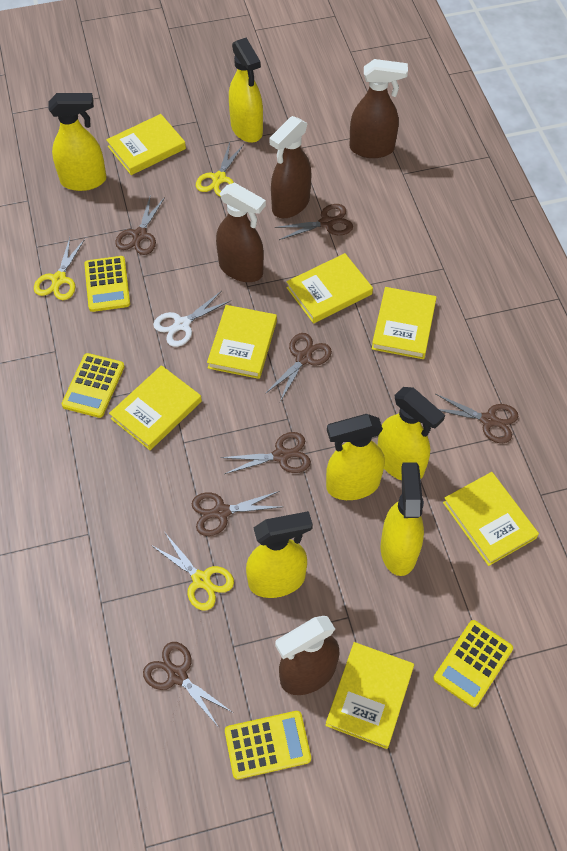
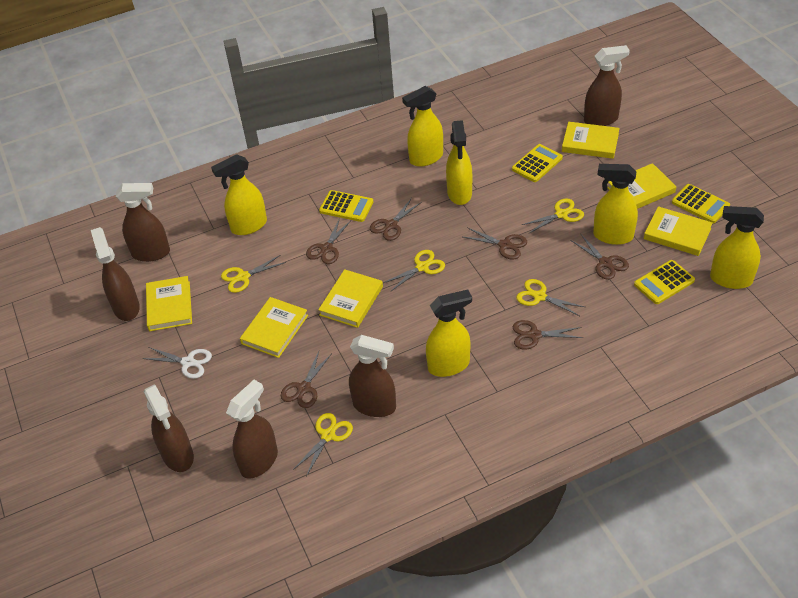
brown scissors: 7 -> 6
brown spray bottle: 4 -> 6
yellow book: 7 -> 6
yellow scissors: 3 -> 5

